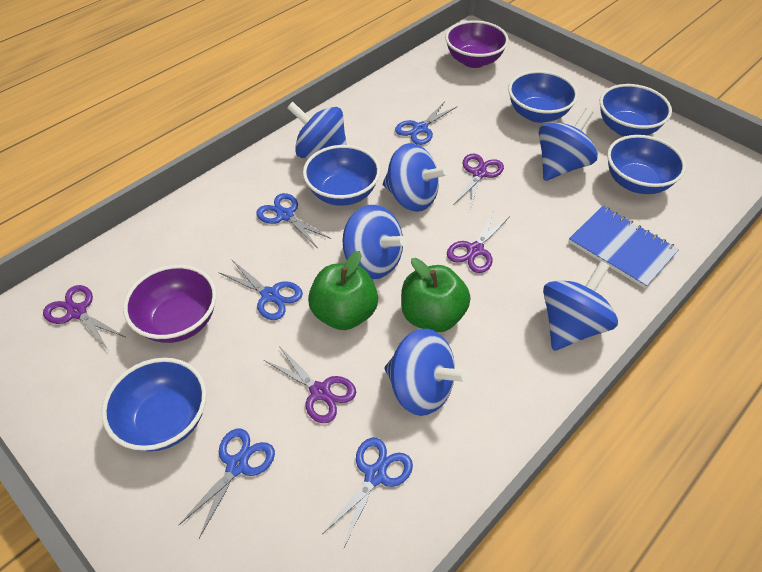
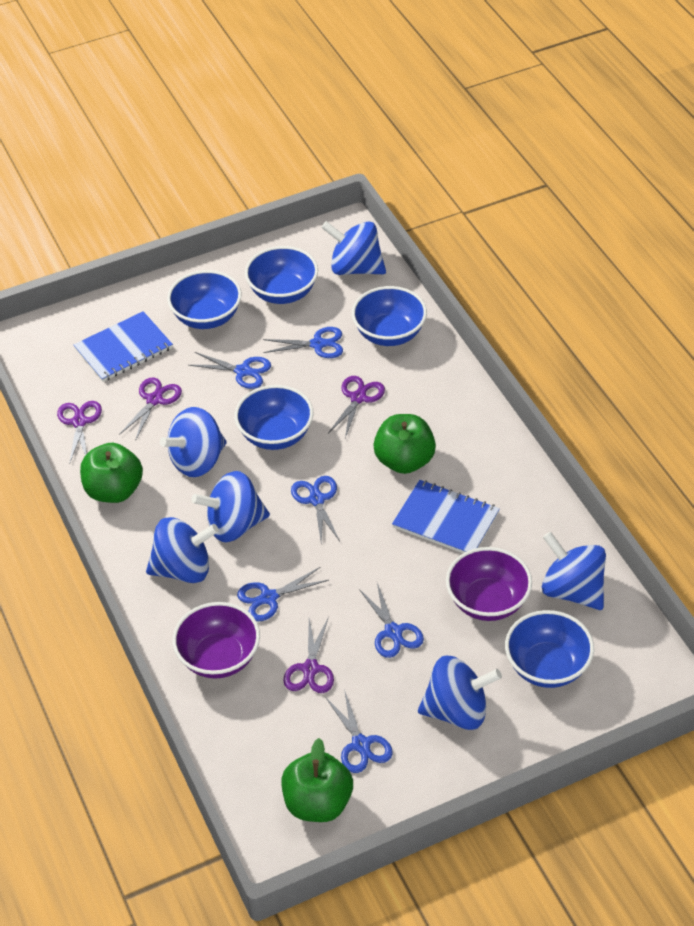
blue notebook: 1 -> 2
blue scissors: 5 -> 6
green apple: 2 -> 3

